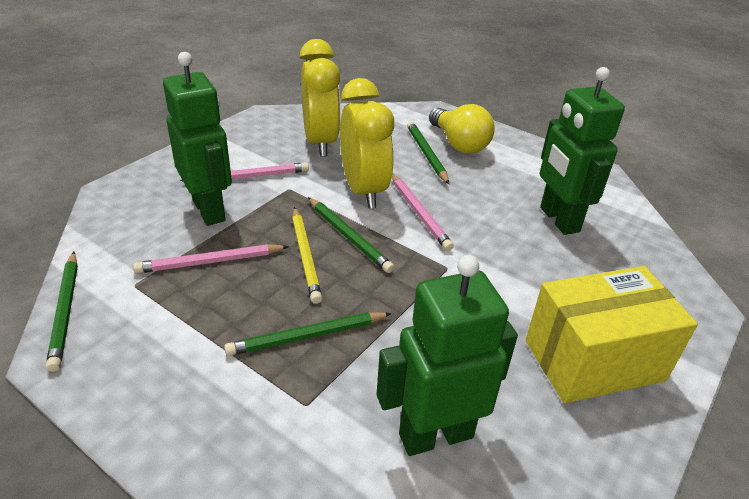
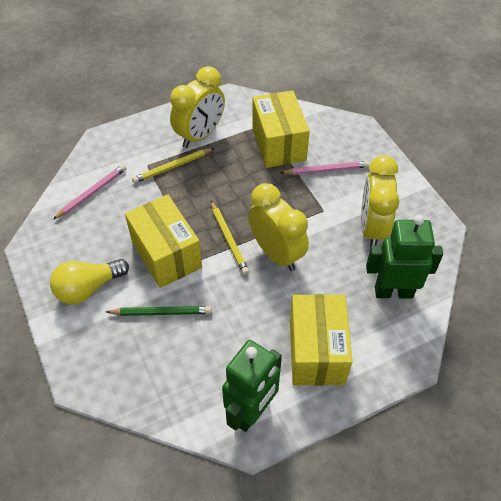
green pencil: 4 -> 1
green robot: 3 -> 2
pink pencil: 3 -> 2
yellow box: 1 -> 3
yellow clock: 2 -> 3
yellow pencil: 1 -> 2

